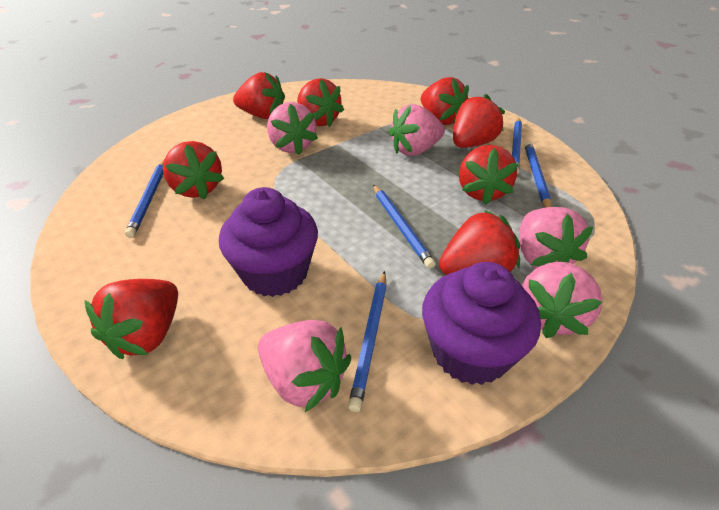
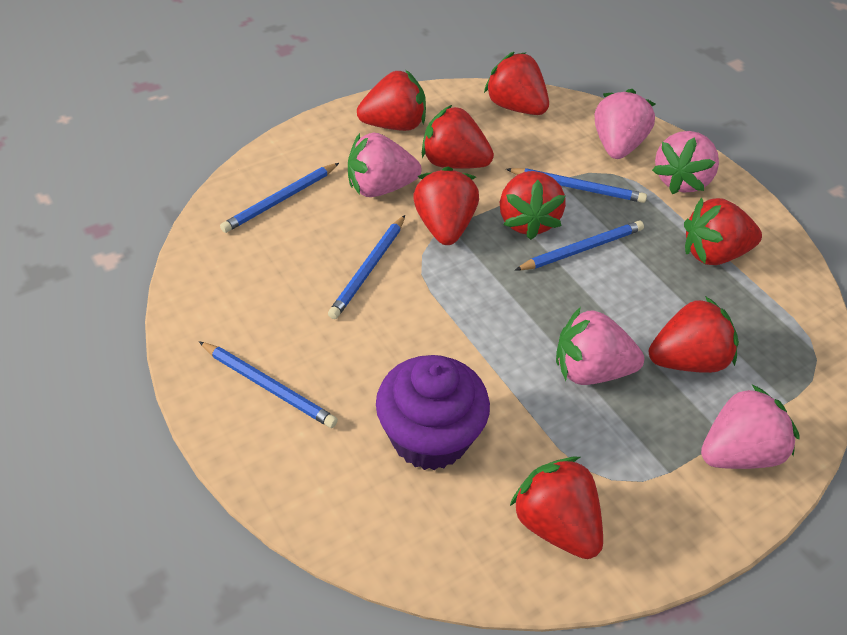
purple cupcake: 2 -> 1

